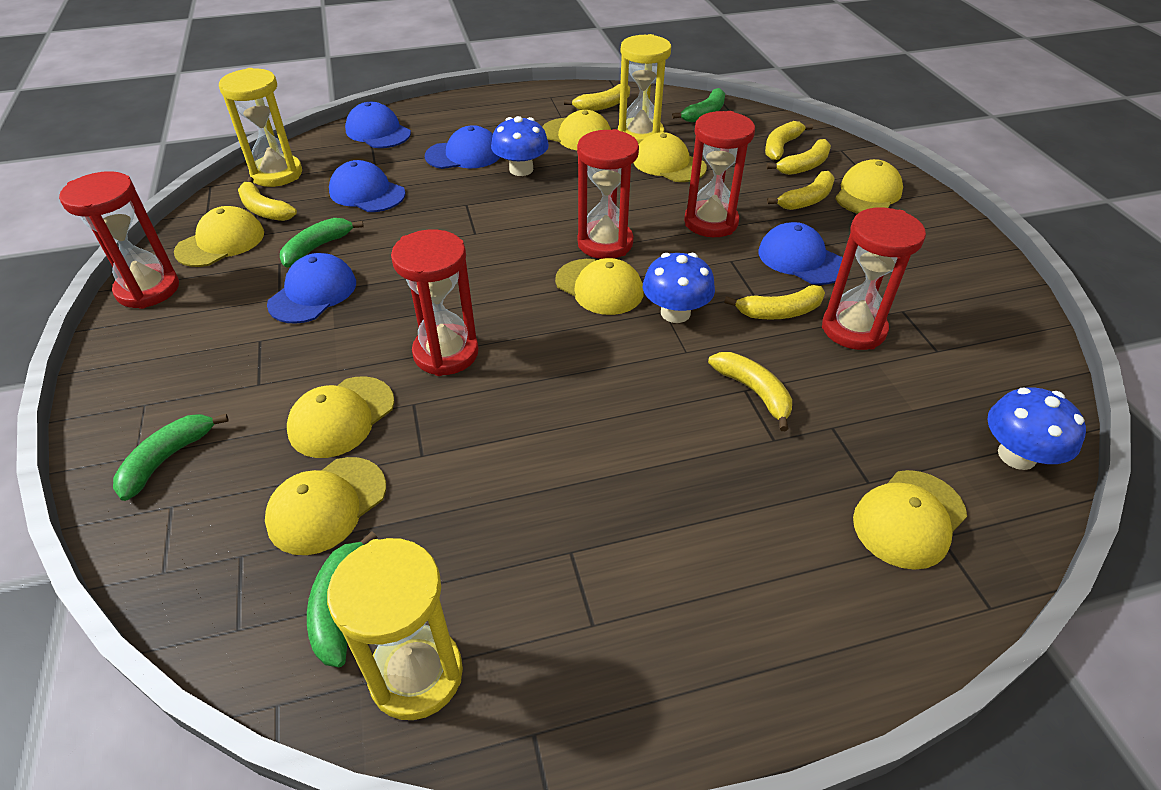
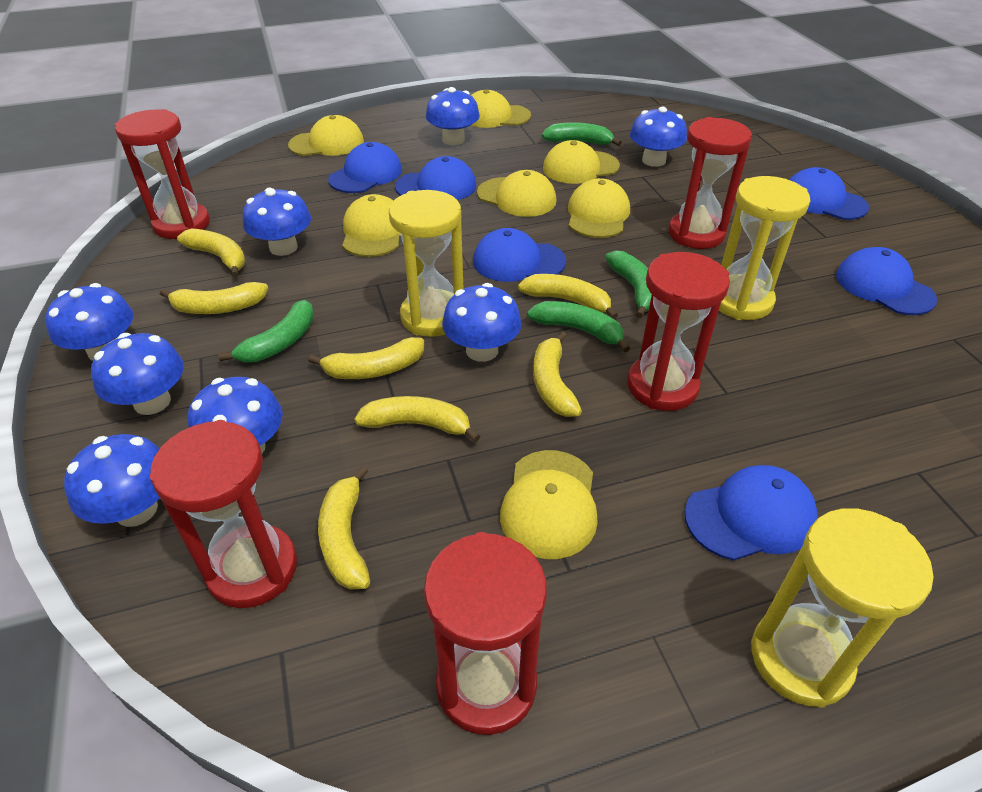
blue cap: 5 -> 6
blue mushroom: 3 -> 8
yellow cap: 8 -> 7

